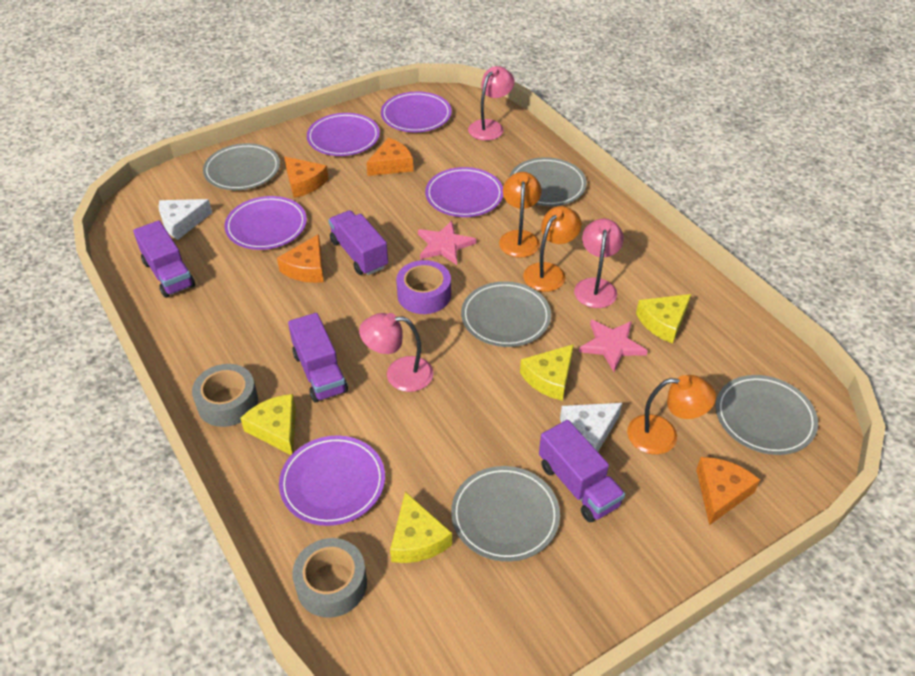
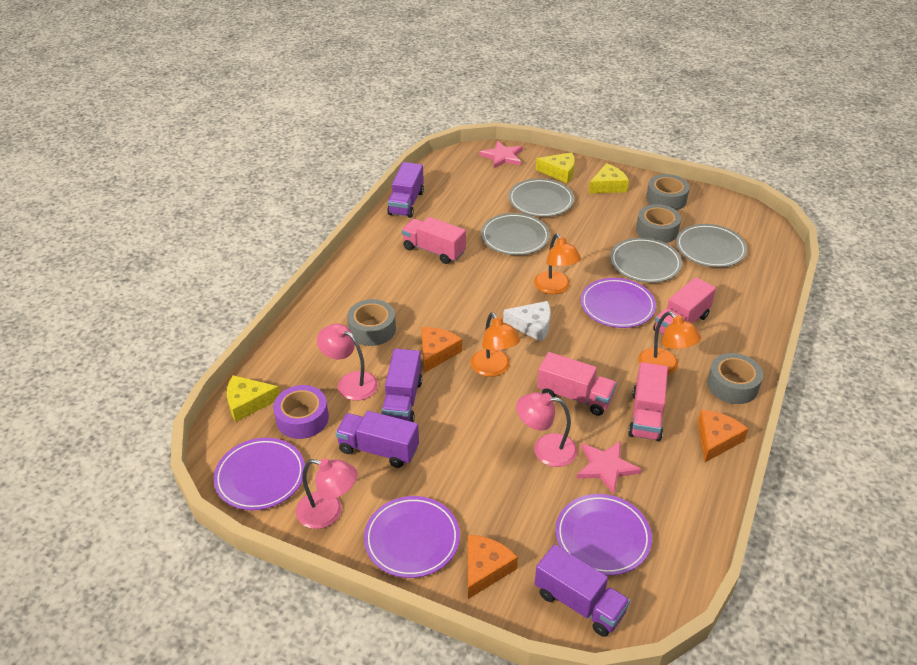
grey plate: 5 -> 4
grey tape: 2 -> 4
orange cheese: 4 -> 3
pink truck: 0 -> 4
purple plate: 5 -> 4
white cheese: 2 -> 1
yellow cheese: 4 -> 3

